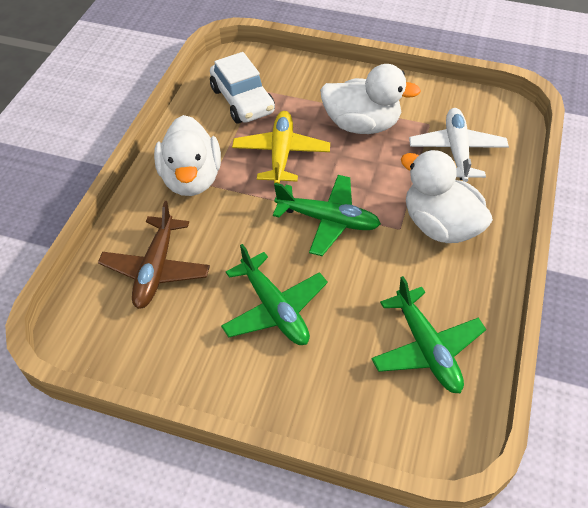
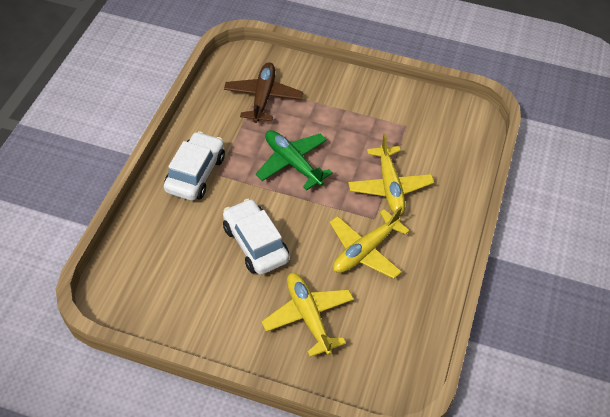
green plane: 3 -> 1
white car: 1 -> 2
white duck: 3 -> 0
white plane: 1 -> 0
yellow plane: 1 -> 3

